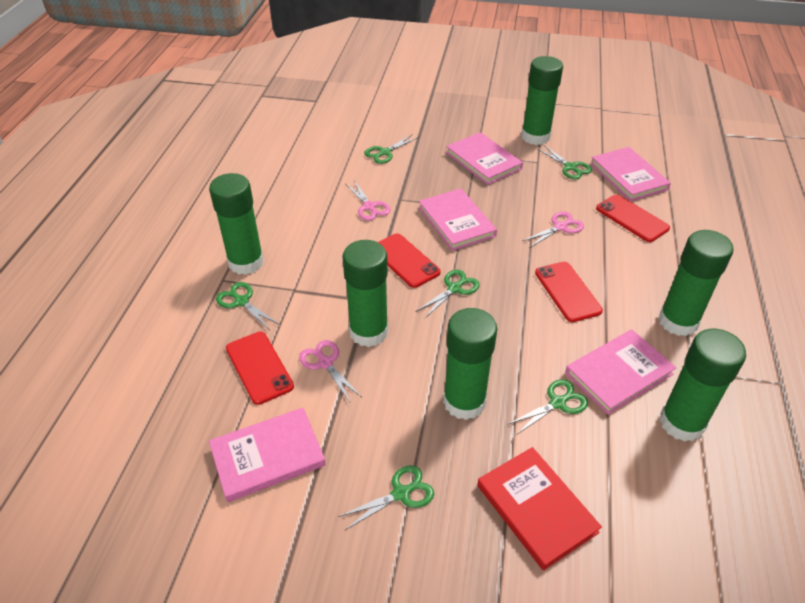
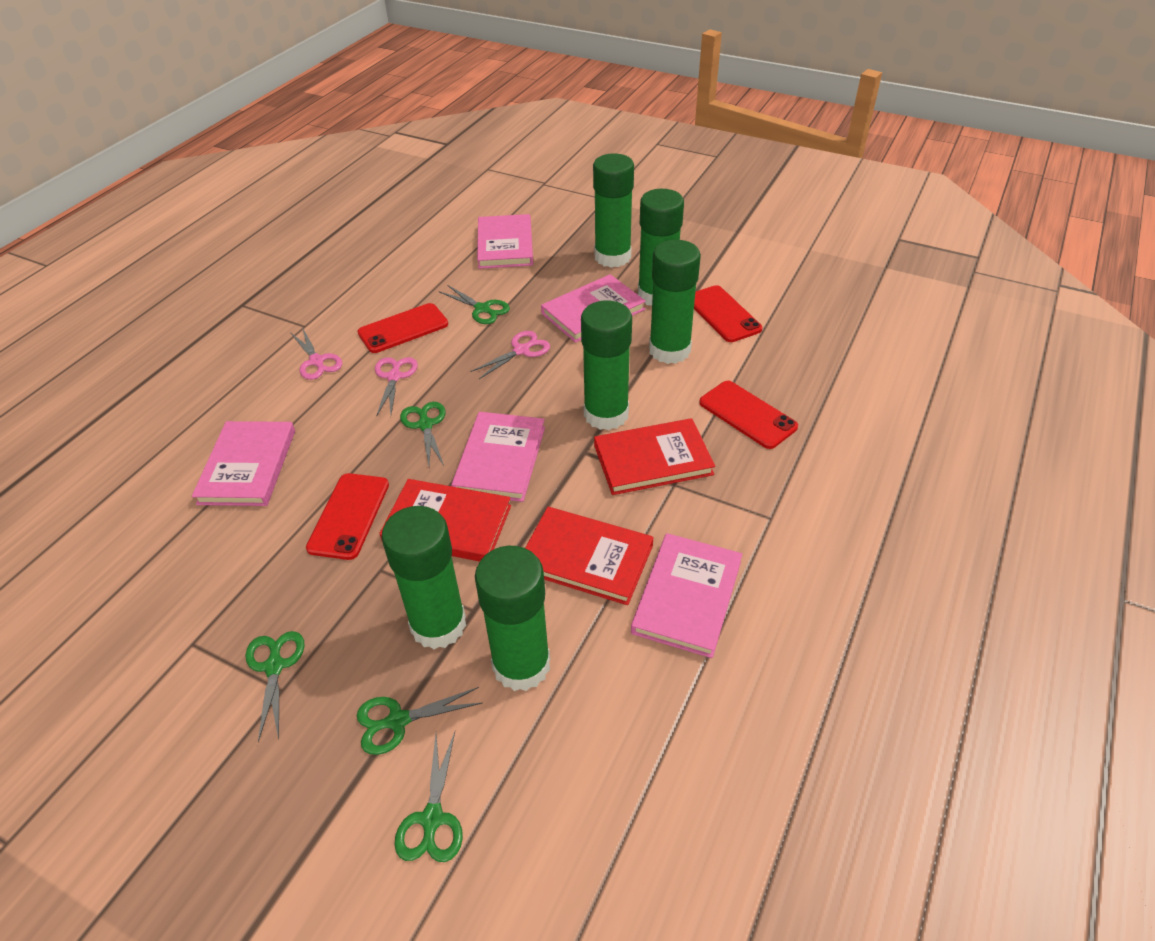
green scissors: 6 -> 5
red book: 1 -> 3

